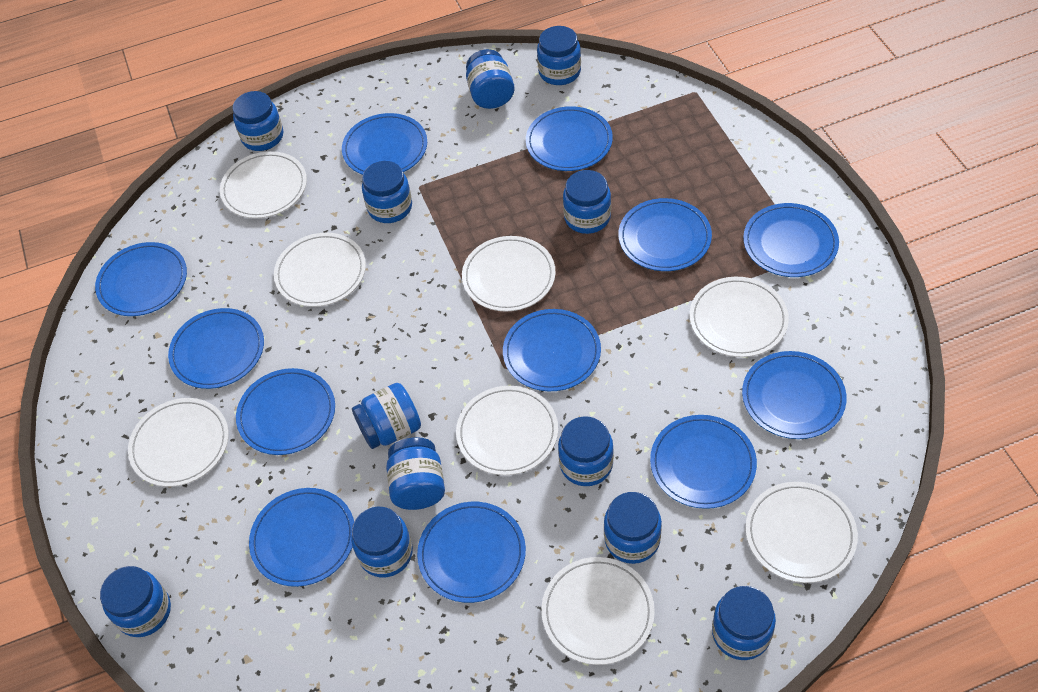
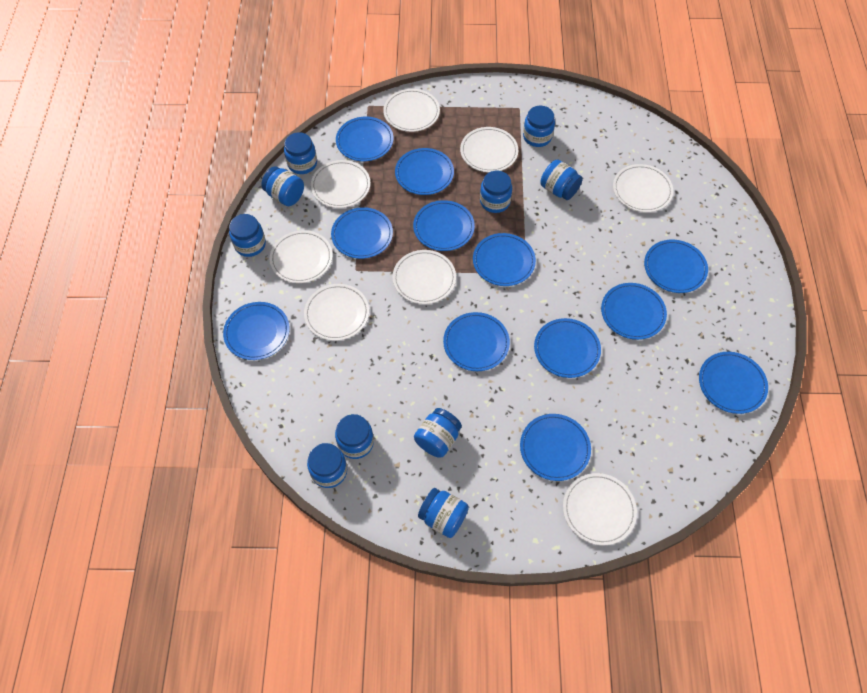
blue jar: 12 -> 10

